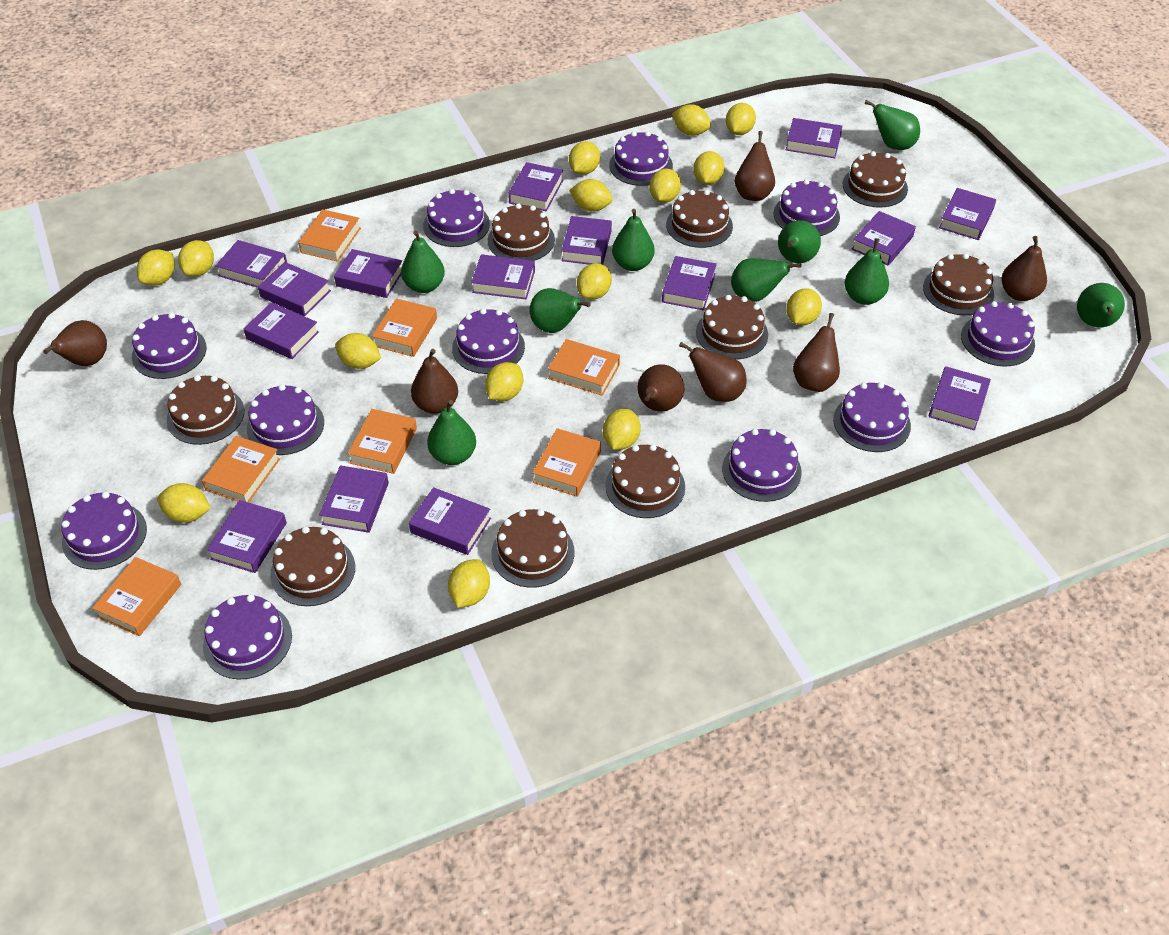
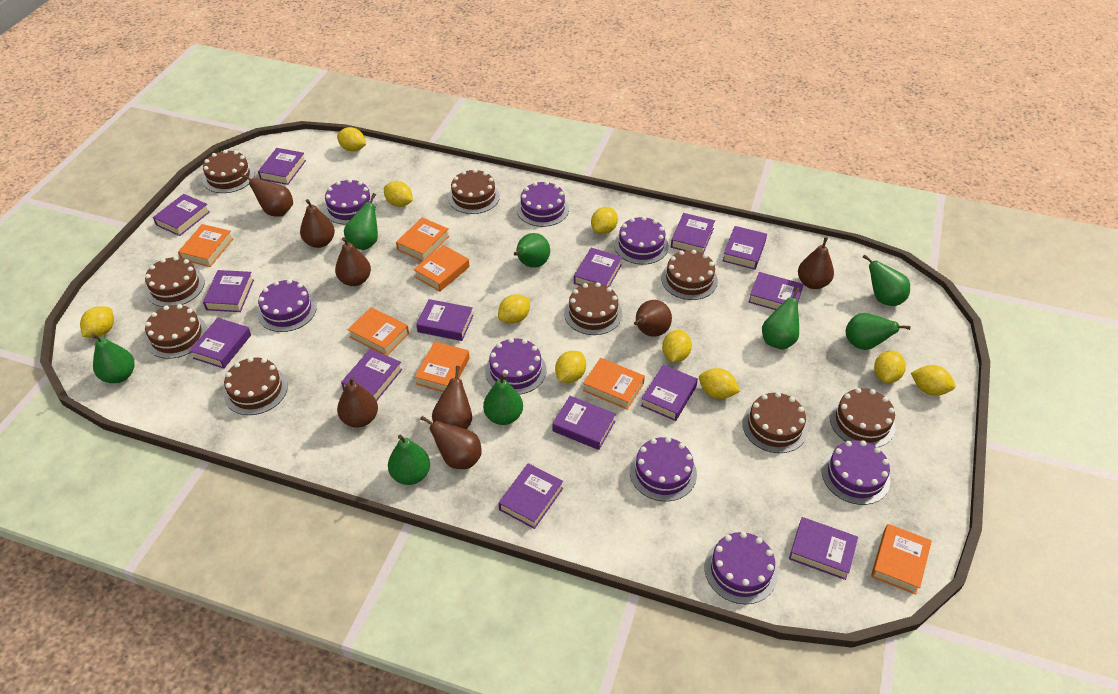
brown pear: 7 -> 8
green pear: 9 -> 8
purple book: 15 -> 14
purple cake: 11 -> 8
yellow lemon: 15 -> 10

